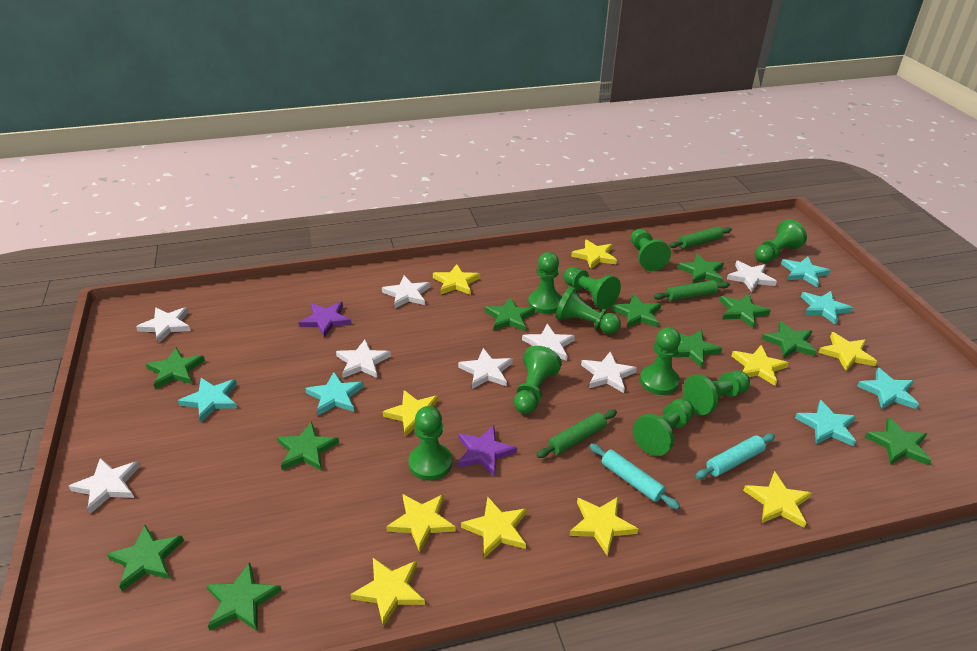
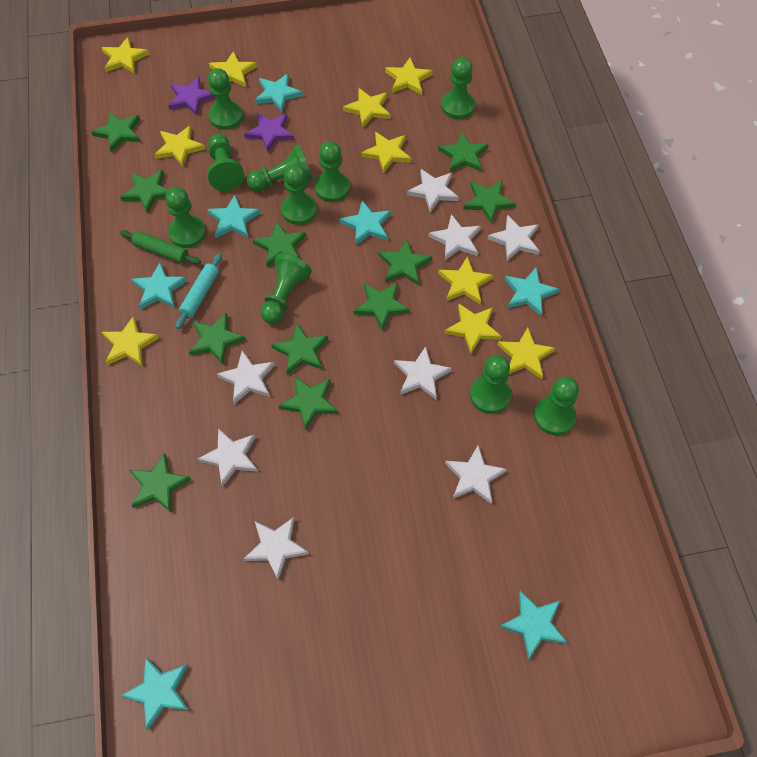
green rolling pin: 3 -> 1
turquoise rolling pin: 2 -> 1
turquoise star: 6 -> 7

